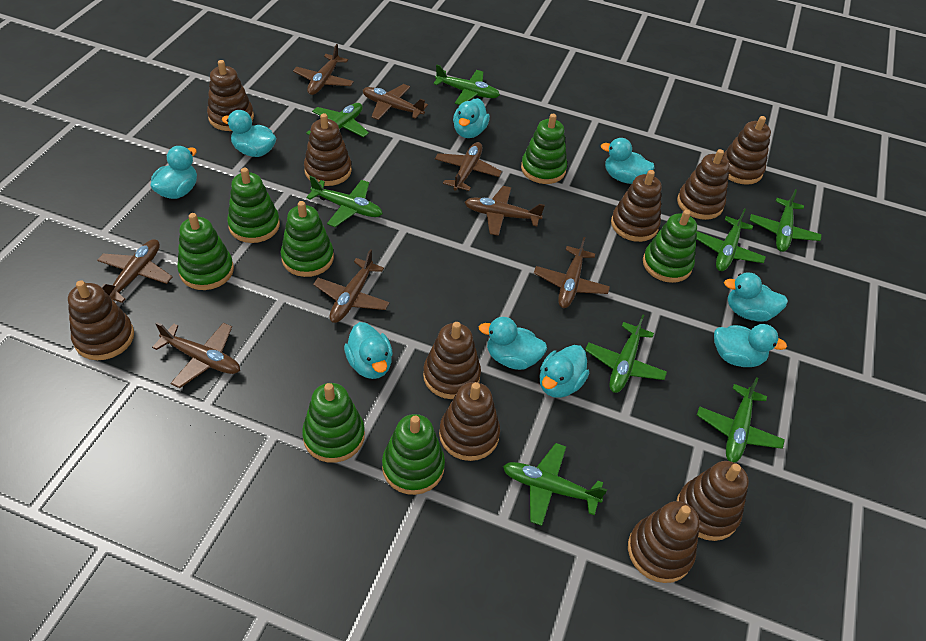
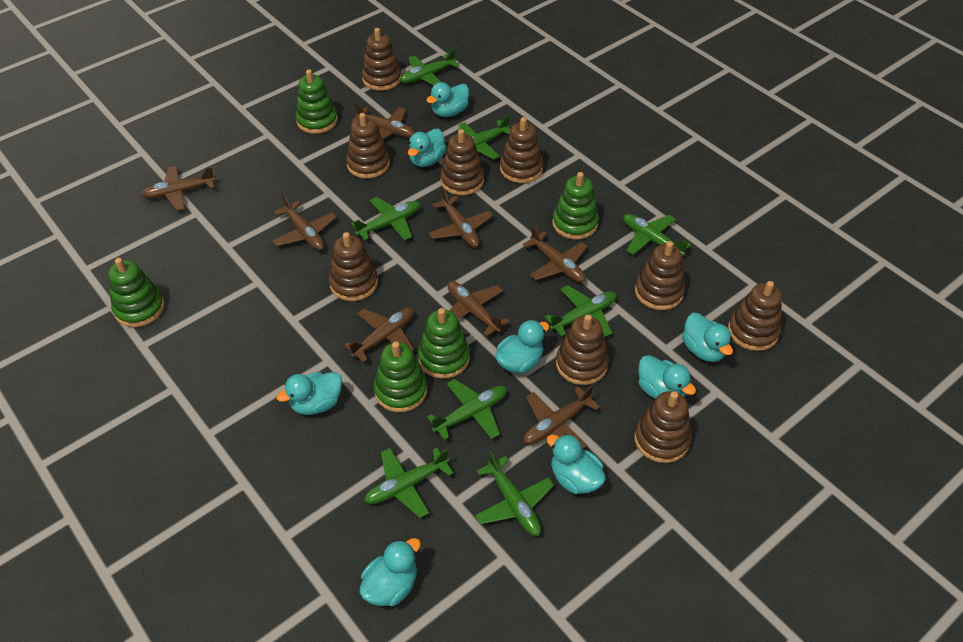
brown stacking toy: 10 -> 9
green stacking toy: 7 -> 5
turquoise duck: 9 -> 8

